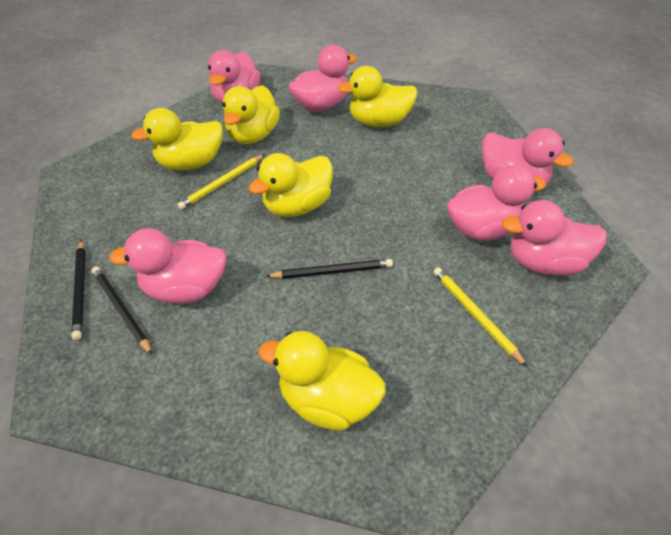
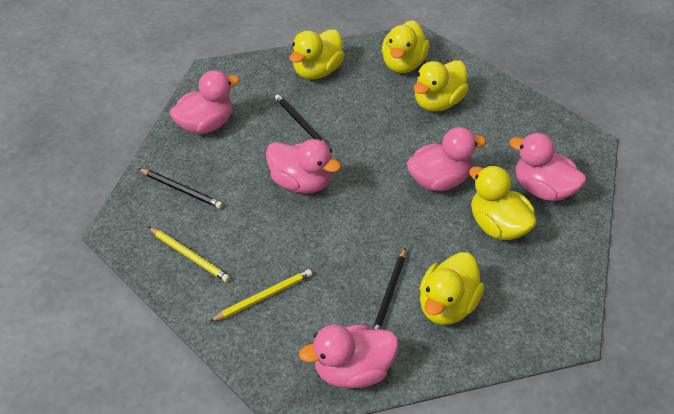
pink duck: 6 -> 5

